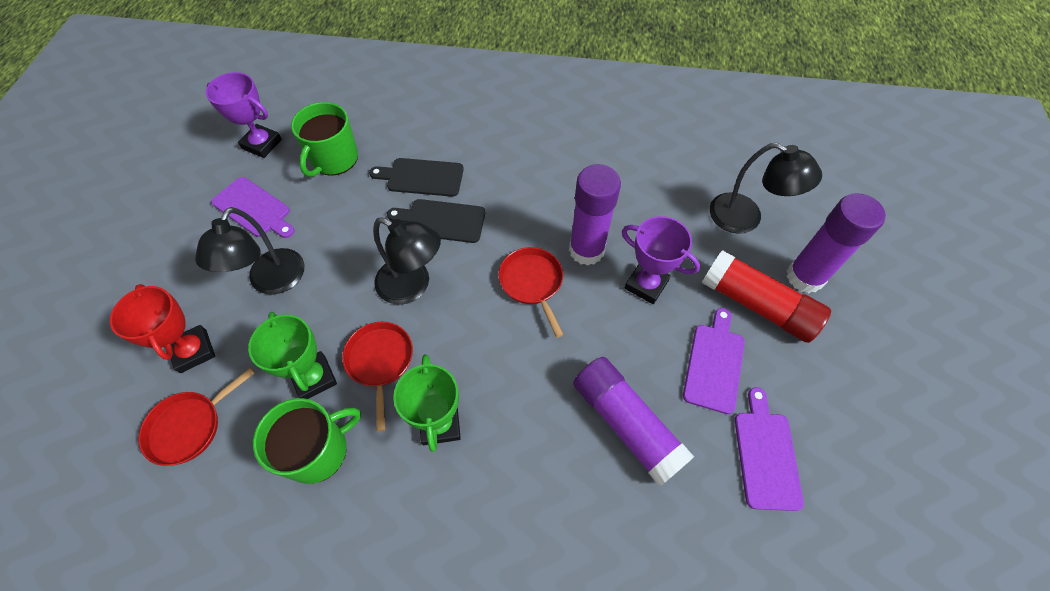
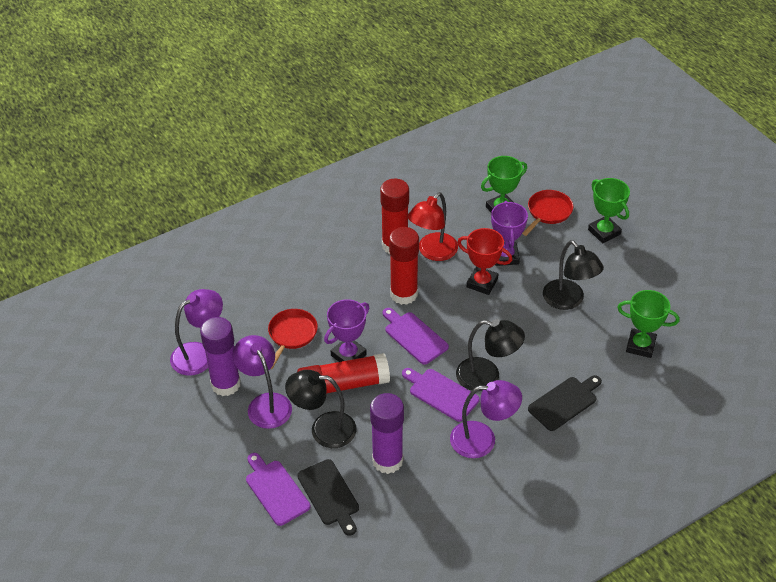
green mug: 2 -> 0
green trophy: 2 -> 3
purple glue stick: 3 -> 2
purple lamp: 0 -> 3
red glue stick: 1 -> 3
red lamp: 0 -> 1
red pan: 3 -> 2

